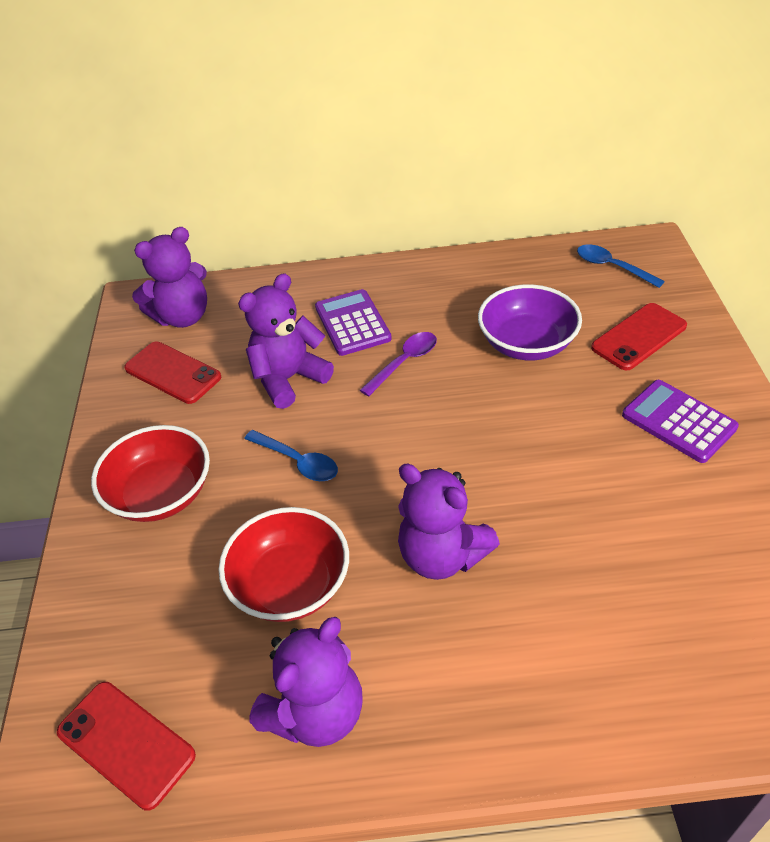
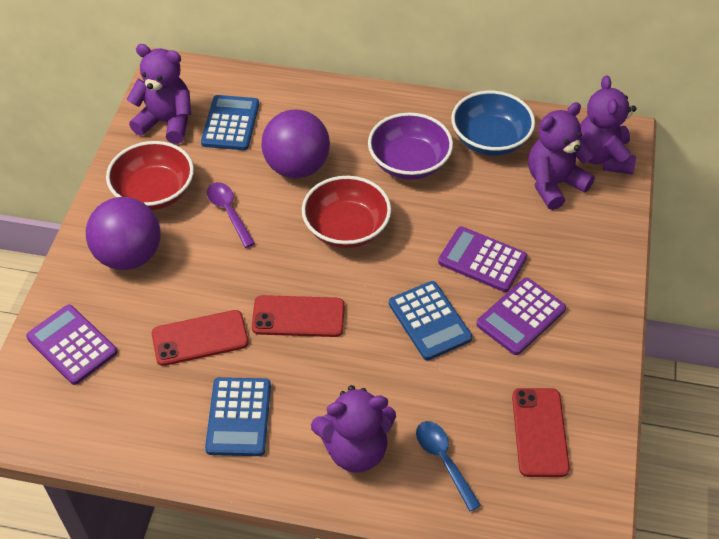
blue bowl: 0 -> 1
blue calculator: 0 -> 3
blue spoon: 2 -> 1
purple ball: 0 -> 2
purple calculator: 2 -> 3

